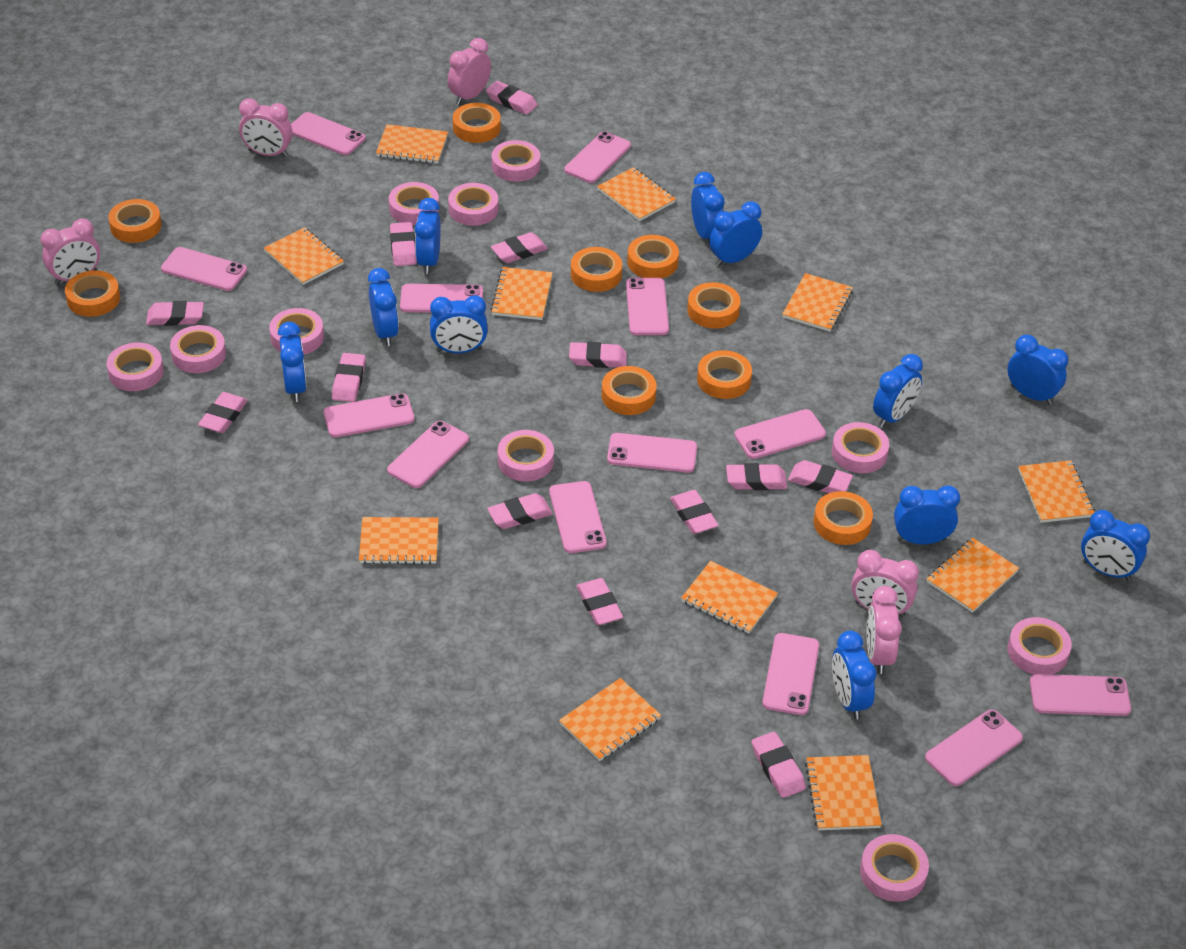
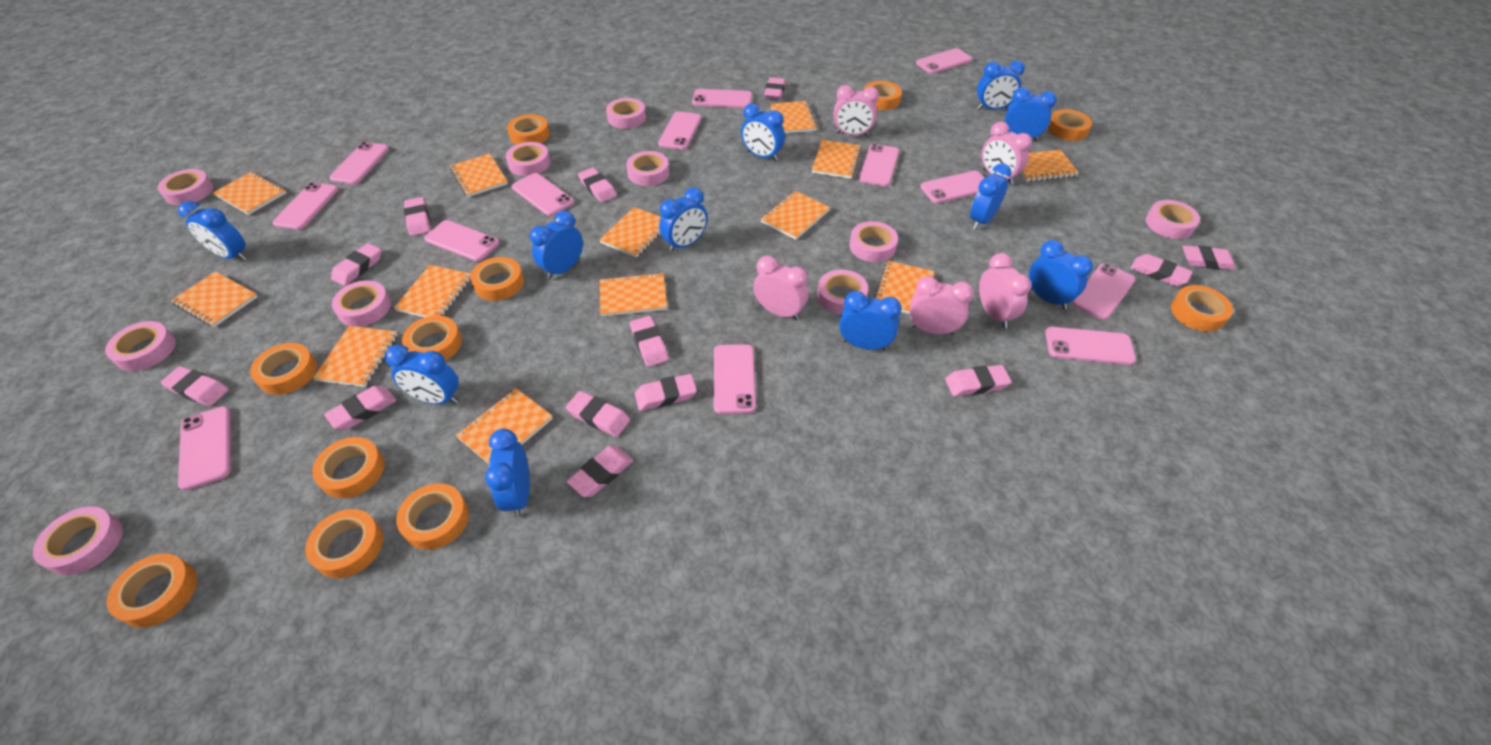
orange notebook: 11 -> 13
orange tape: 9 -> 11

